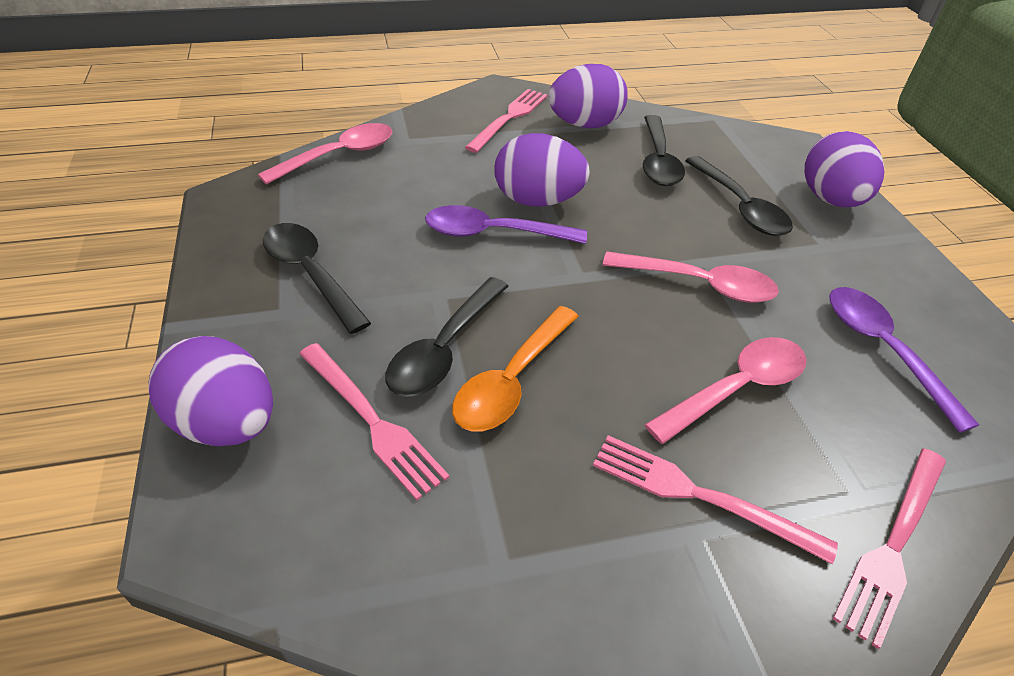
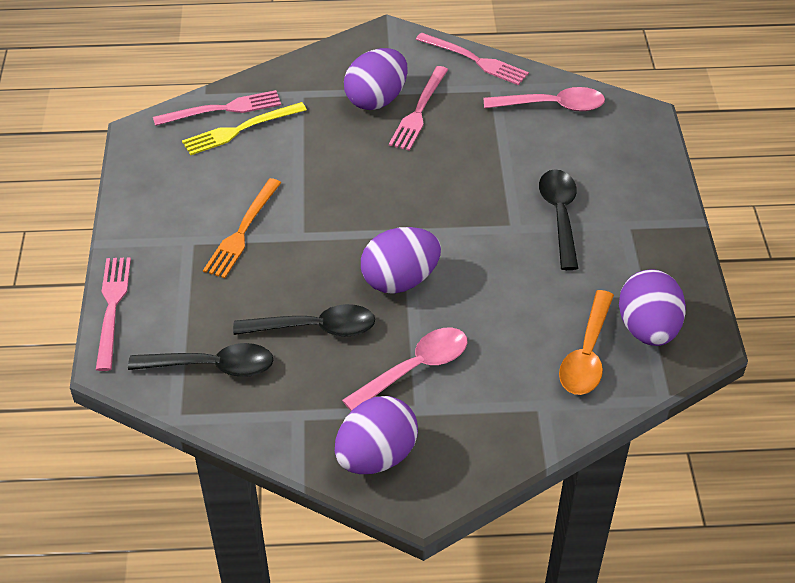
black spoon: 4 -> 3
orange fork: 0 -> 1
pink spoon: 3 -> 2
purple spoon: 2 -> 0
yellow fork: 0 -> 1

